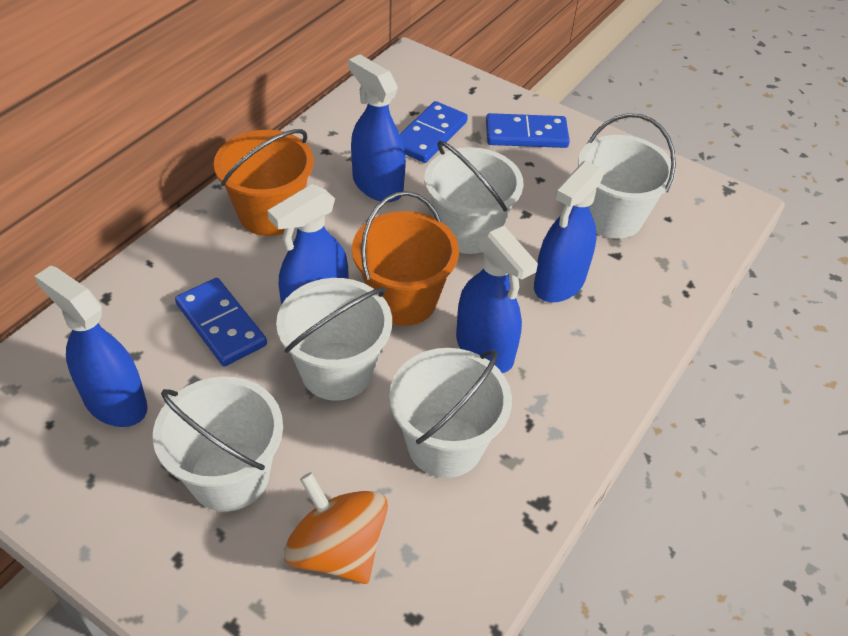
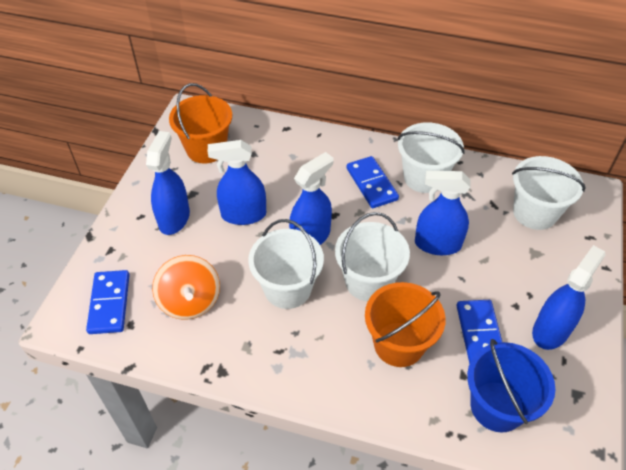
blue bucket: 0 -> 1
white bucket: 5 -> 4

